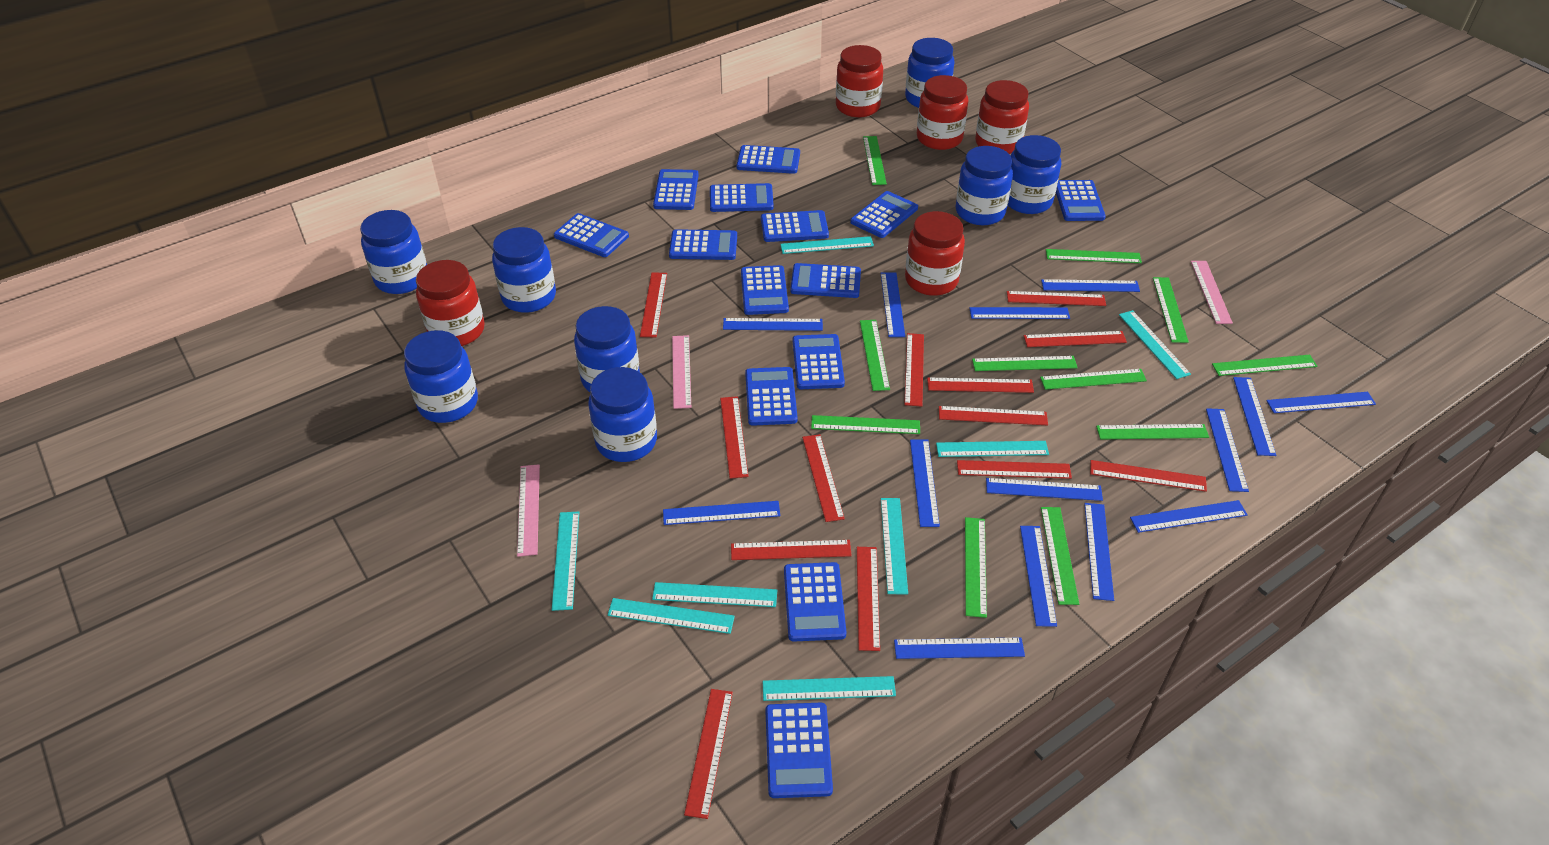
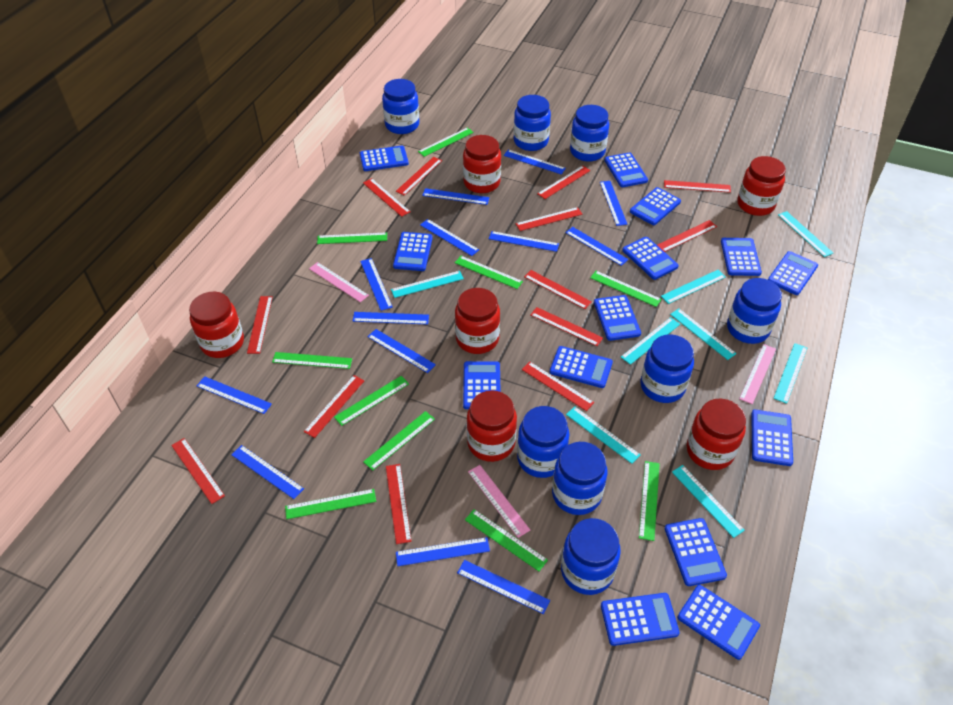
blue ruler: 14 -> 13
green ruler: 11 -> 10
red jar: 5 -> 6

